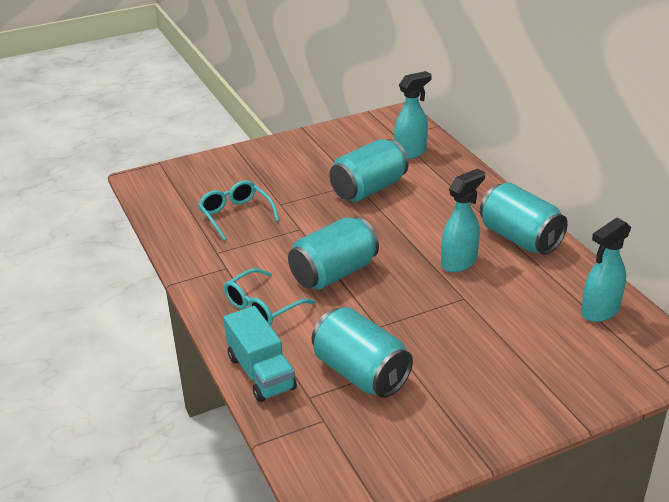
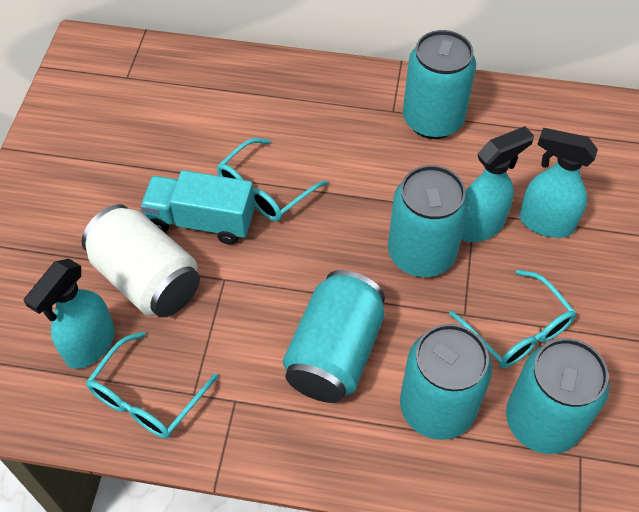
turquoise can: 4 -> 5
turquoise glasses: 2 -> 3
white can: 0 -> 1

